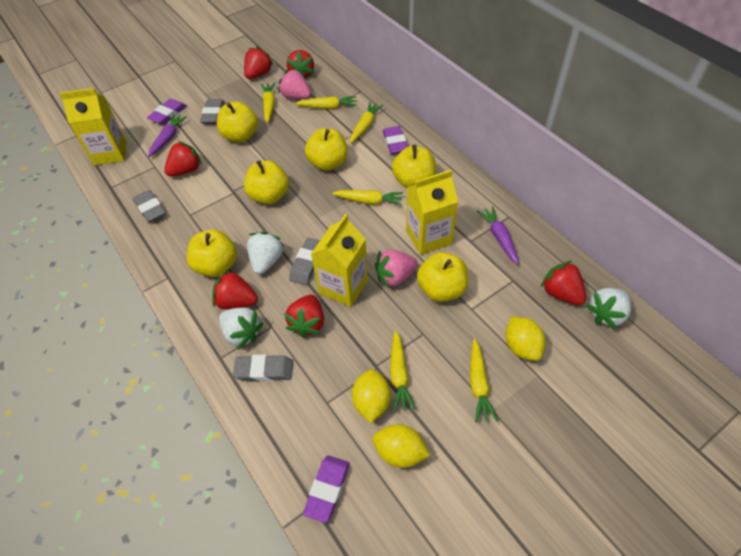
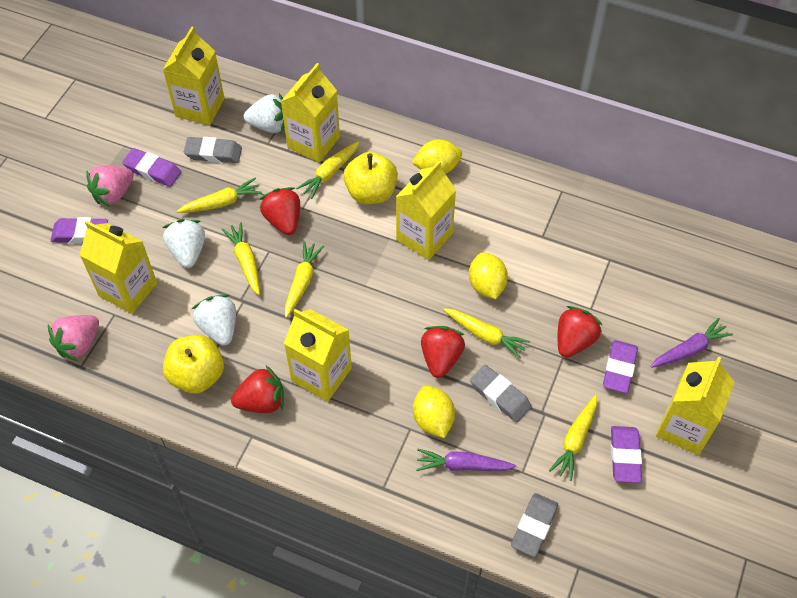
grey eraser: 4 -> 3
purple eraser: 3 -> 4
red strawberry: 6 -> 4
yellow apple: 6 -> 2
yellow carton: 3 -> 6

